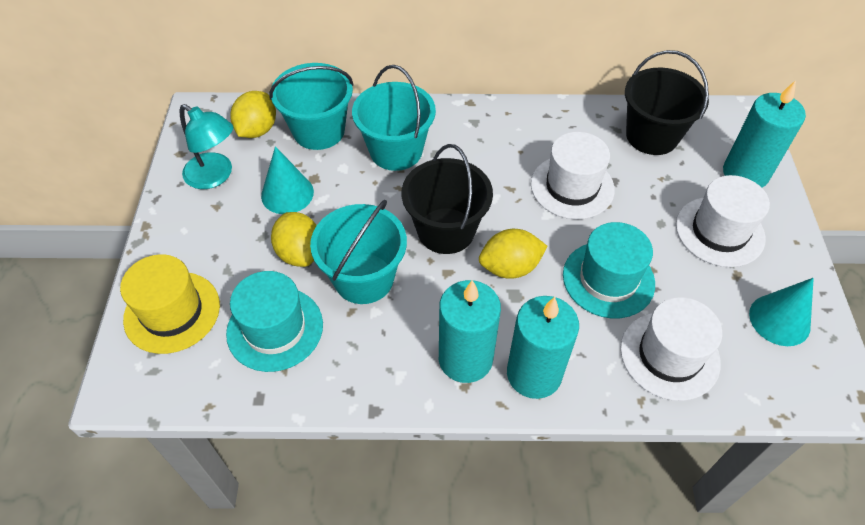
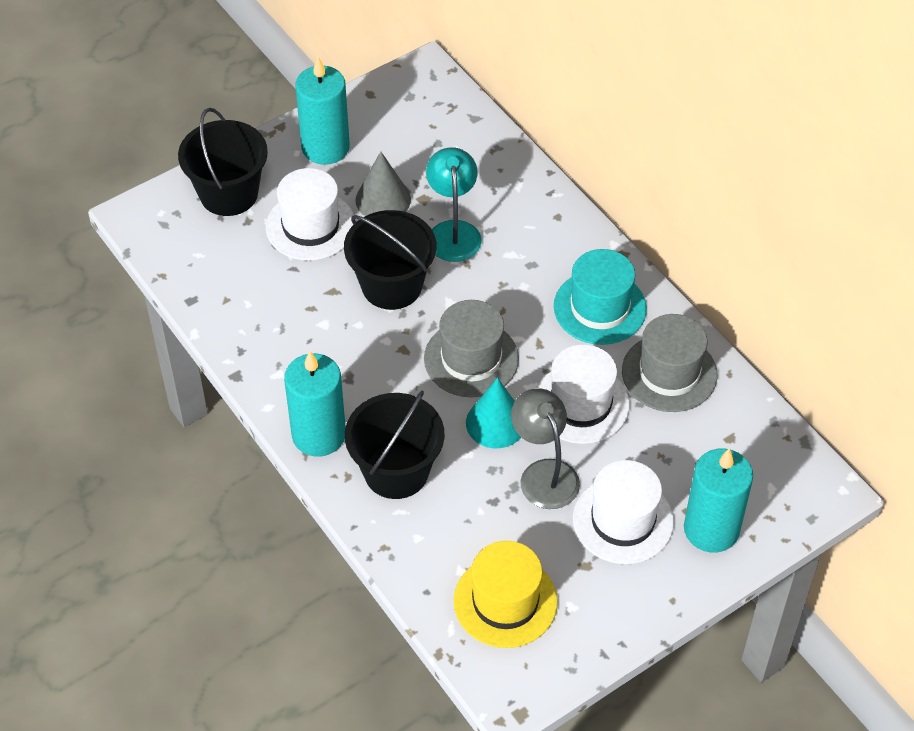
black bucket: 2 -> 3
grey cone: 0 -> 1
grey hat: 0 -> 2
grey lamp: 0 -> 1
turquoise bucket: 3 -> 0
turquoise cone: 2 -> 1
turquoise hat: 2 -> 1
yellow lemon: 3 -> 0

